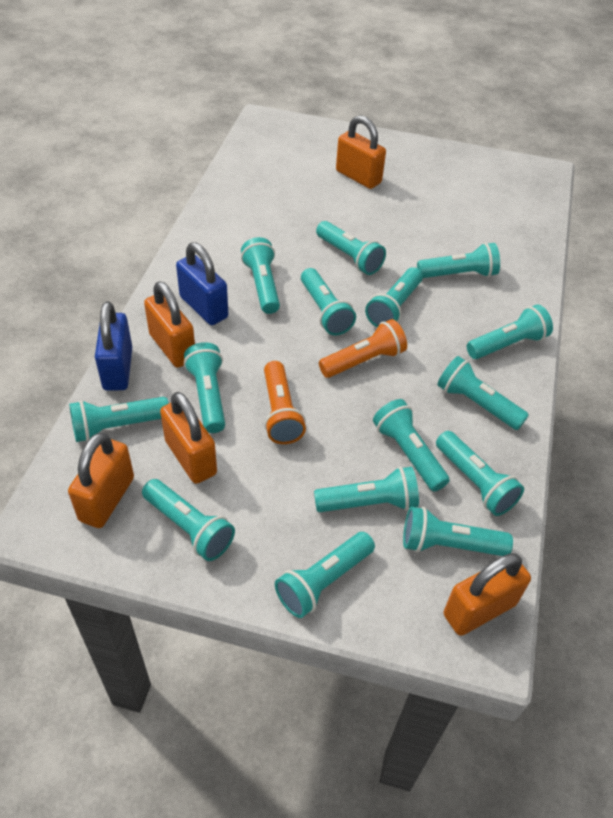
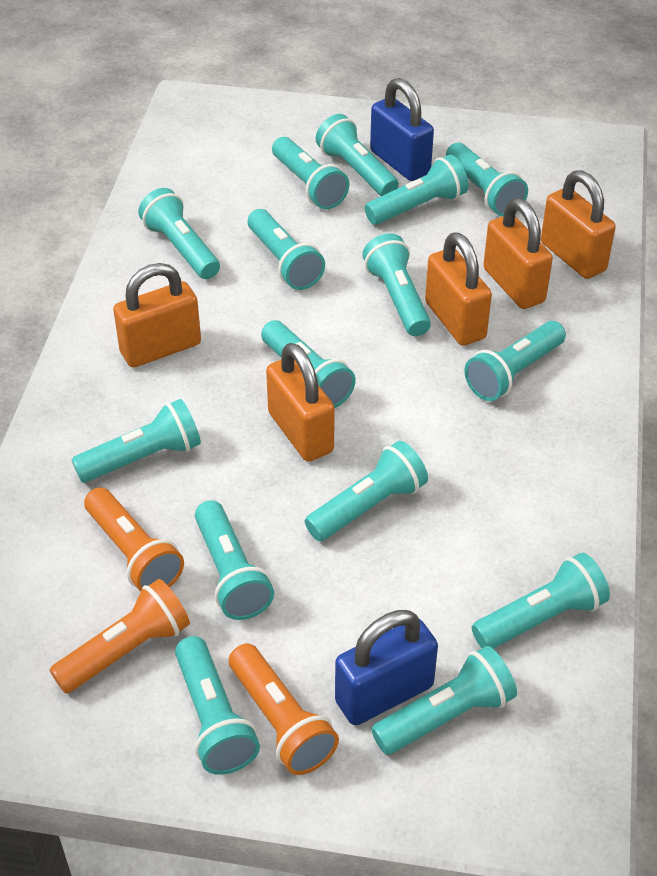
orange flashlight: 2 -> 3

